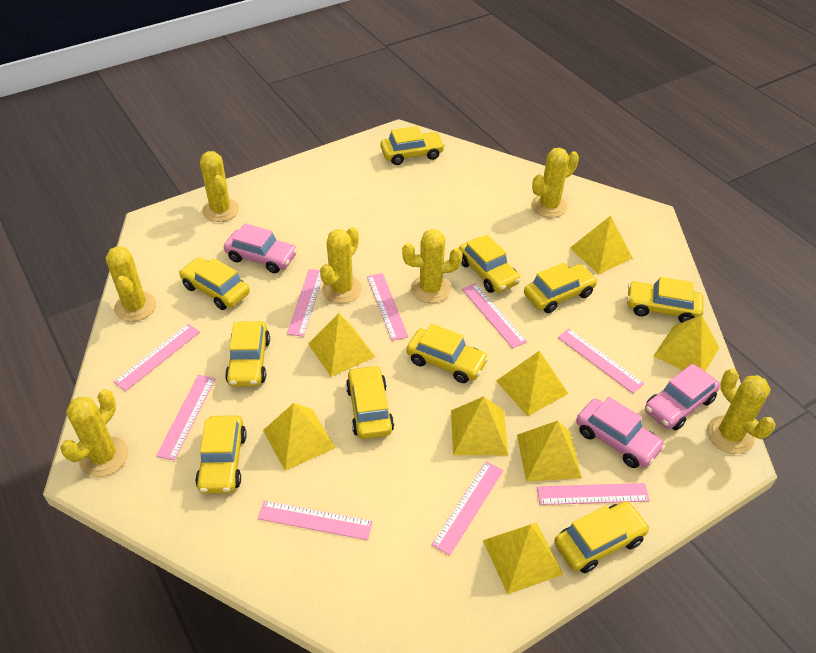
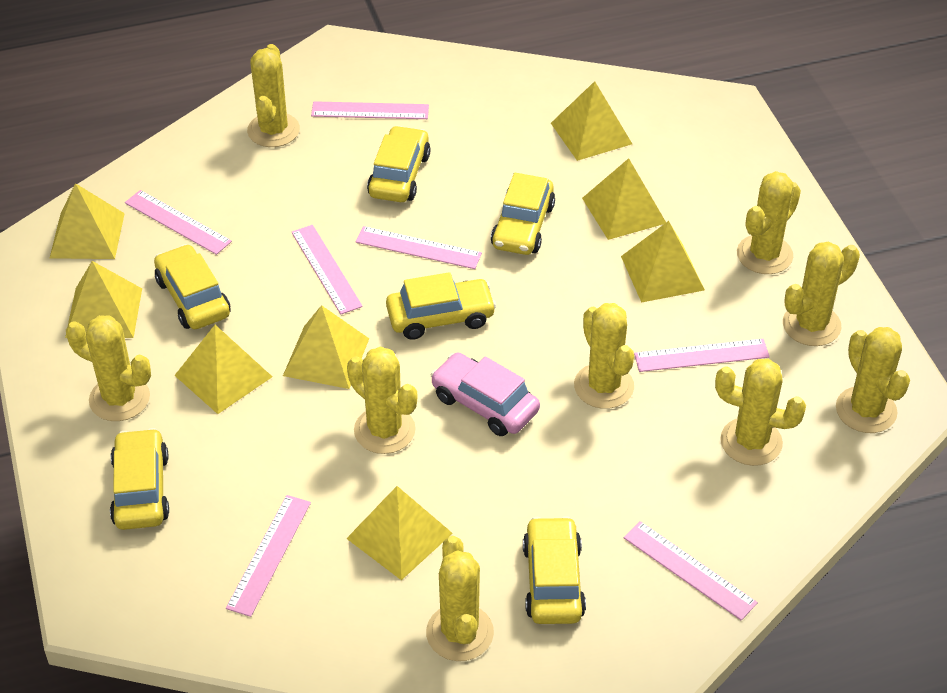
pink car: 3 -> 1
pink ruler: 9 -> 7
yellow cactus: 7 -> 9
yellow car: 10 -> 6

